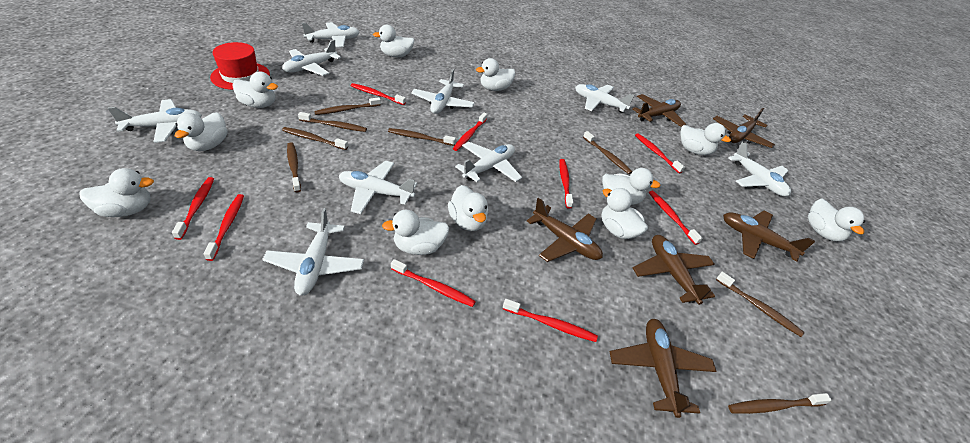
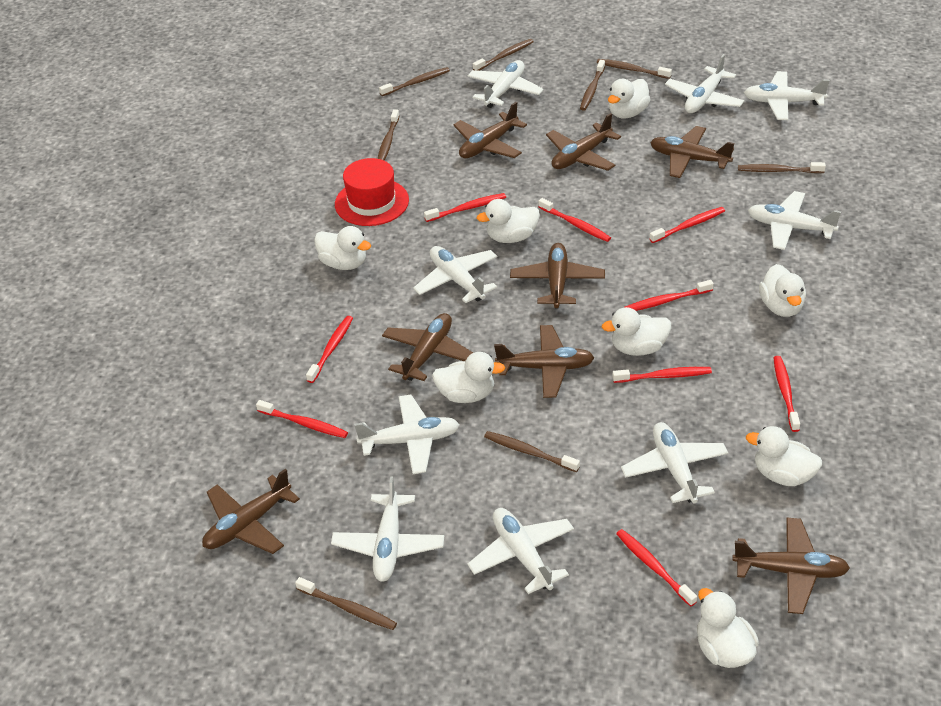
brown plane: 6 -> 8
white duck: 11 -> 8

